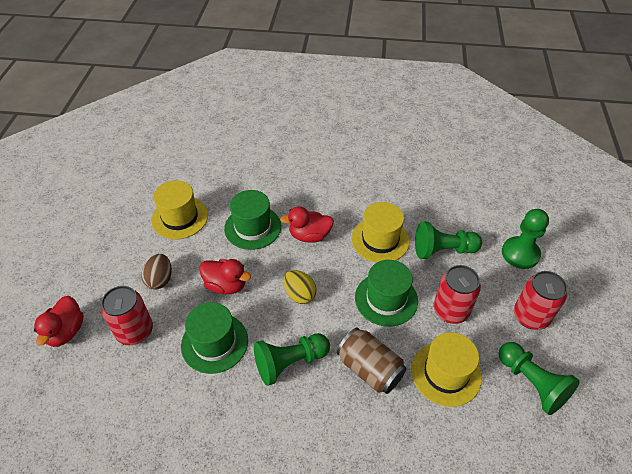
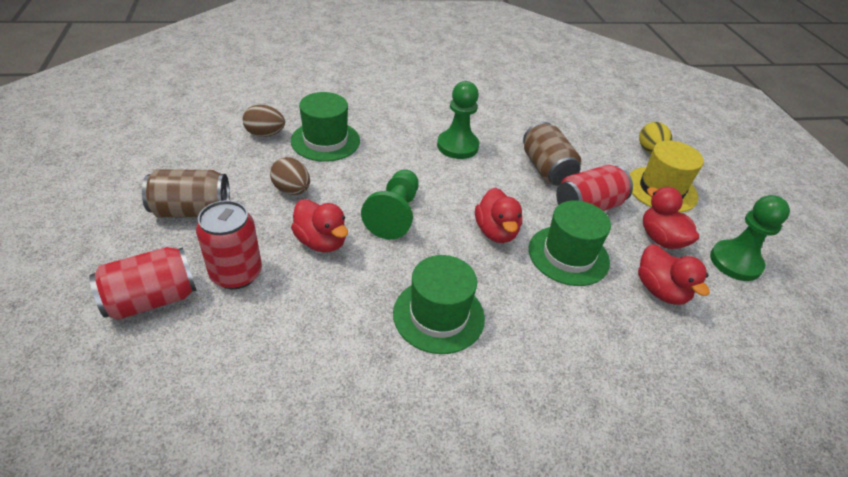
brown can: 1 -> 2
brown egg: 1 -> 2
green pawn: 4 -> 3
red duck: 3 -> 4
yellow hat: 3 -> 1

